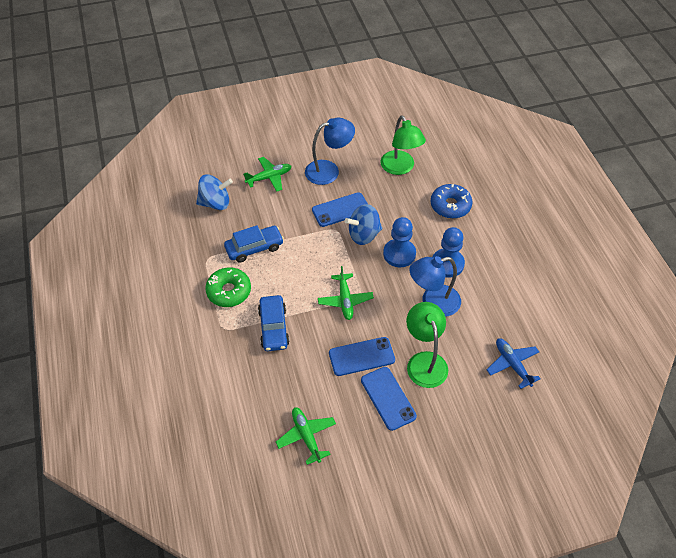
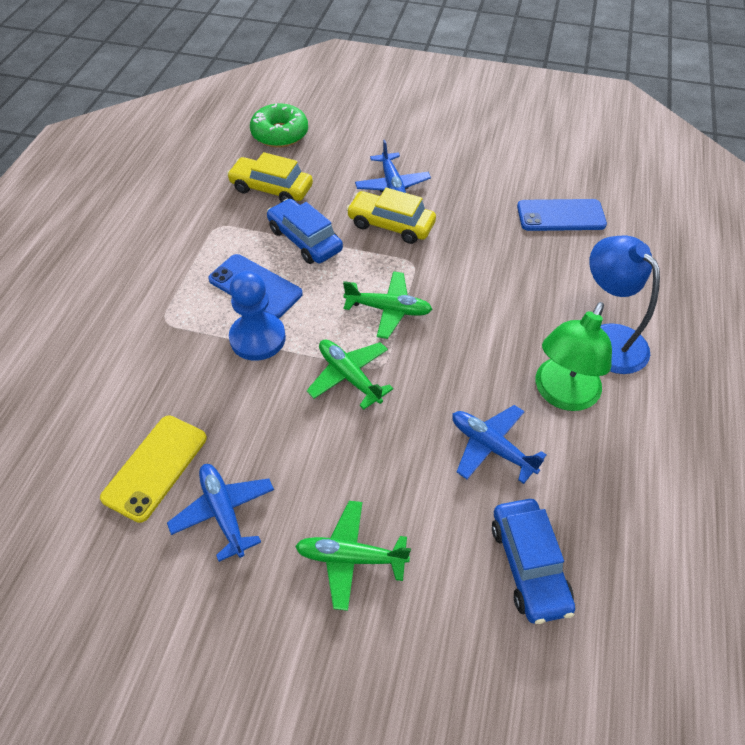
blue donut: 1 -> 0
blue lamp: 2 -> 1
blue pawn: 2 -> 1
blue phone: 3 -> 2
blue plane: 1 -> 3
blue spinning top: 2 -> 0
green lamp: 2 -> 1
yellow car: 0 -> 2
yellow phone: 0 -> 1

